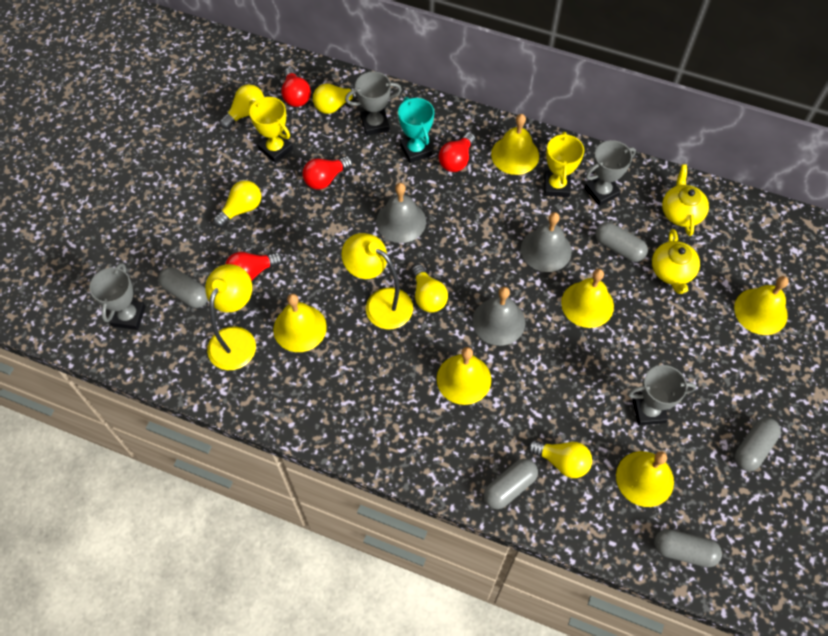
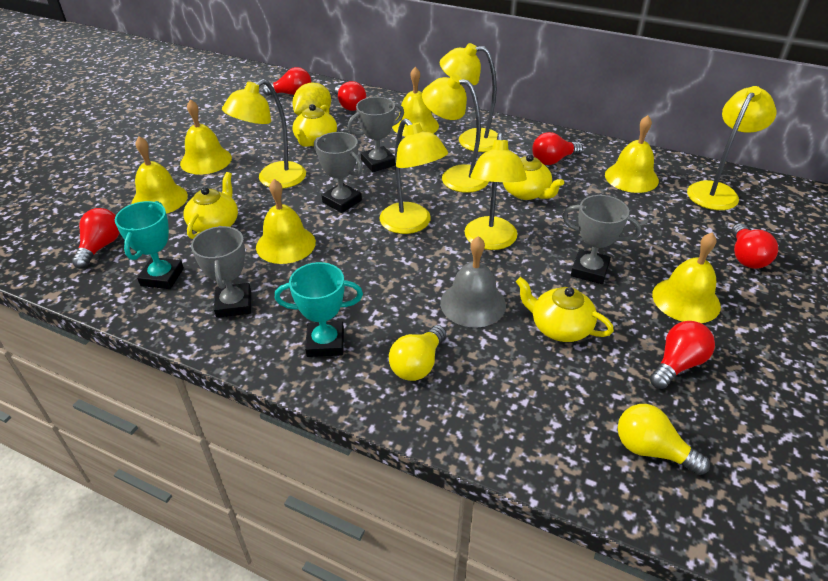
grey bell: 3 -> 1
grey capsule: 5 -> 0
red light bulb: 4 -> 6
turquoise trophy: 1 -> 2
yellow lamp: 2 -> 6
yellow lemon: 0 -> 1
yellow light bulb: 5 -> 2
yellow teapot: 2 -> 4
yellow trophy: 2 -> 0

